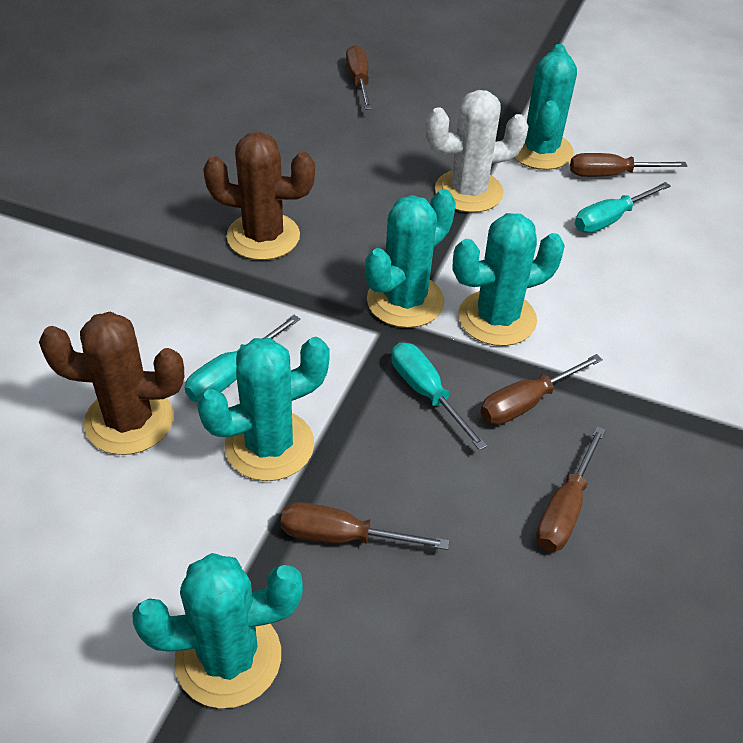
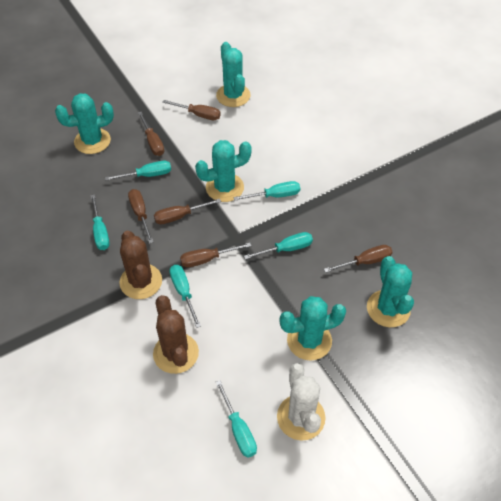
brown screwdriver: 5 -> 6
turquoise screwdriver: 3 -> 6

